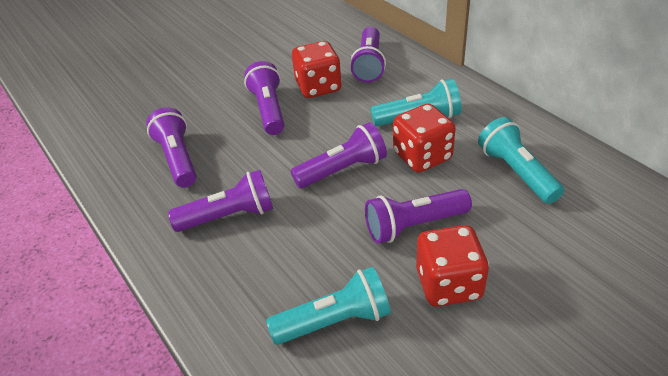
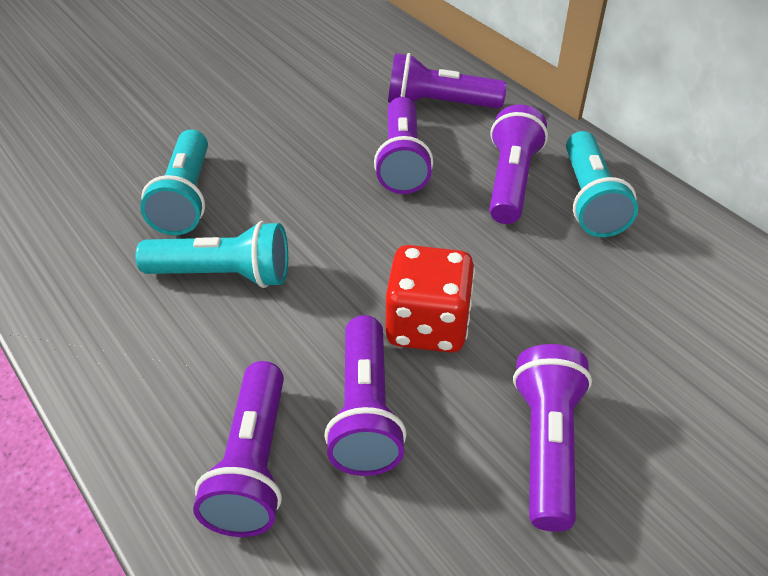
red dice: 3 -> 1

